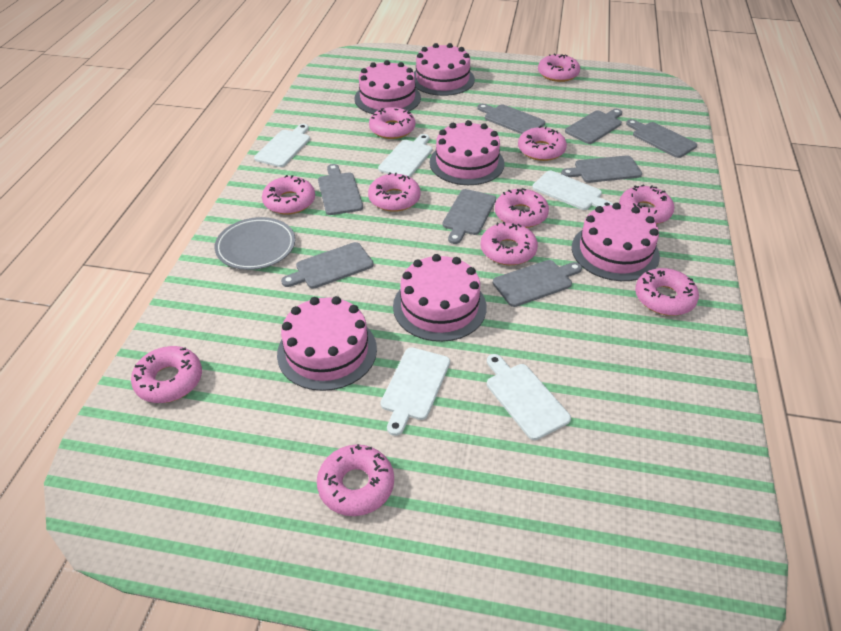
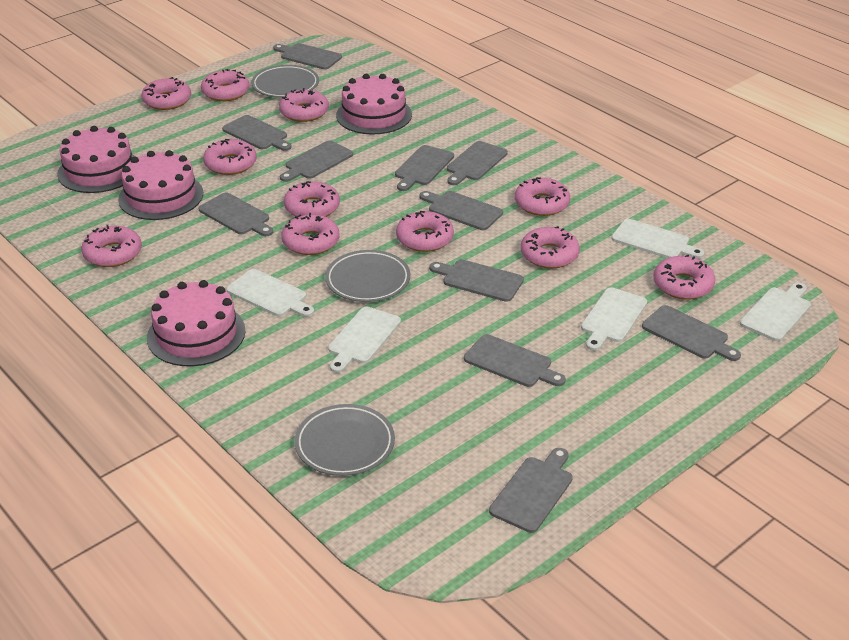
grey cutting board: 8 -> 11
grey plate: 1 -> 3
pink cake: 6 -> 4

